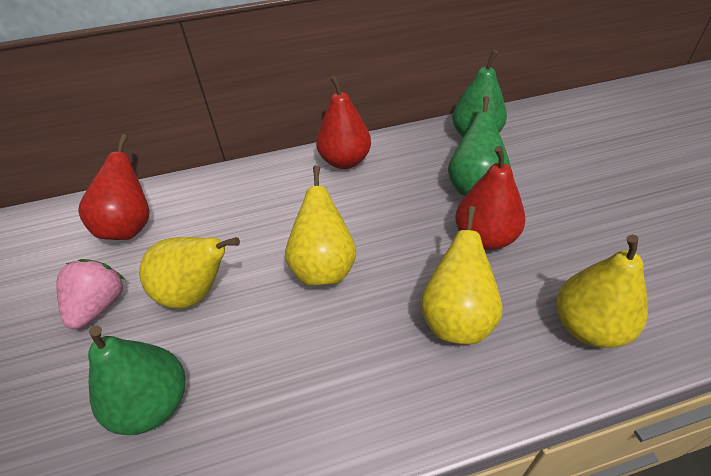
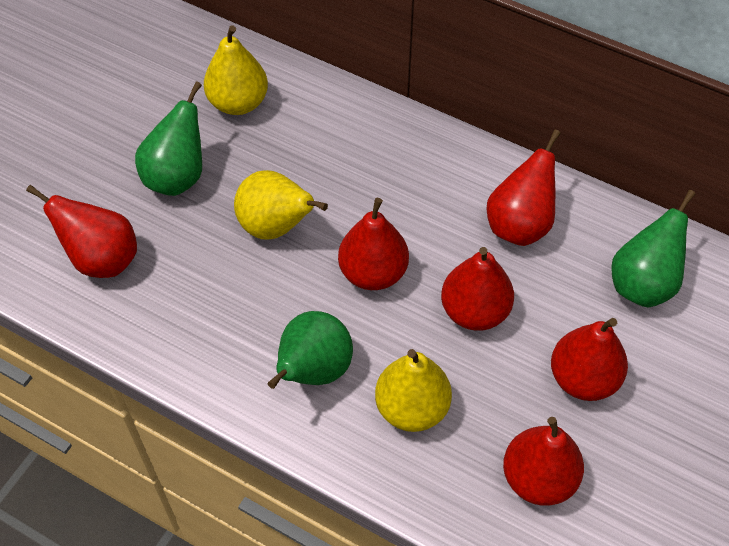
pink strawberry: 1 -> 0
red pear: 3 -> 6
yellow pear: 4 -> 3

